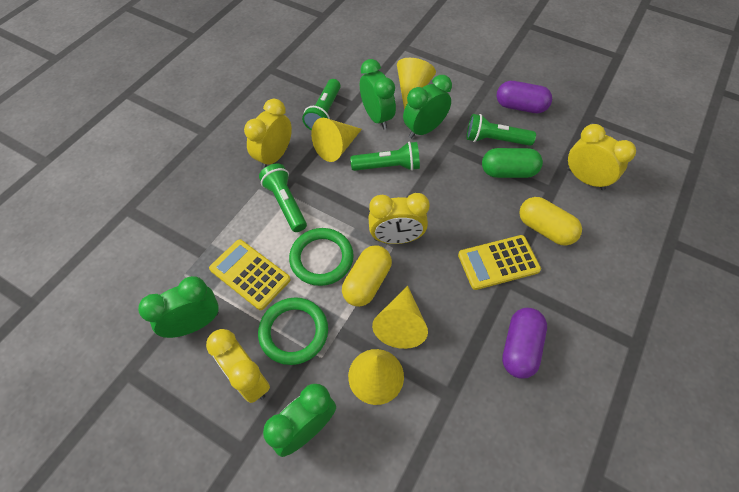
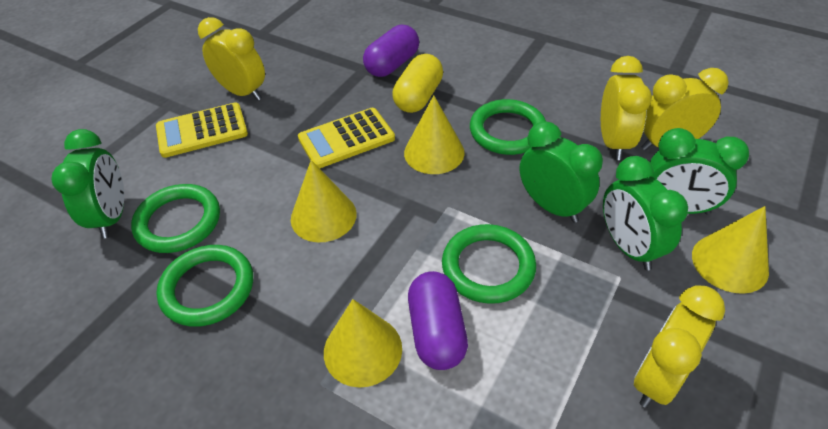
green capsule: 1 -> 0
green flashlight: 4 -> 0
green ring: 2 -> 4
yellow capsule: 2 -> 1

